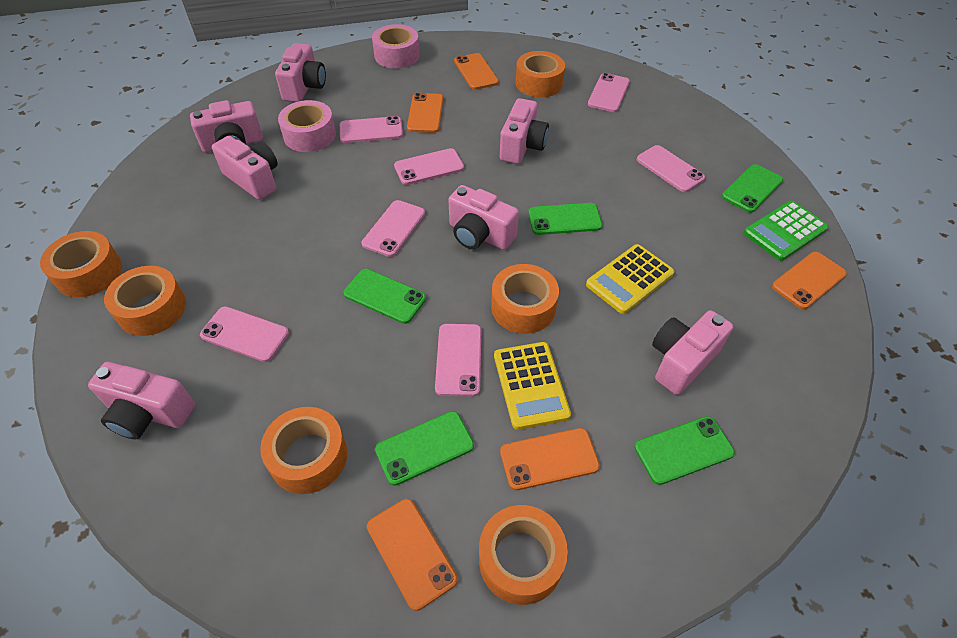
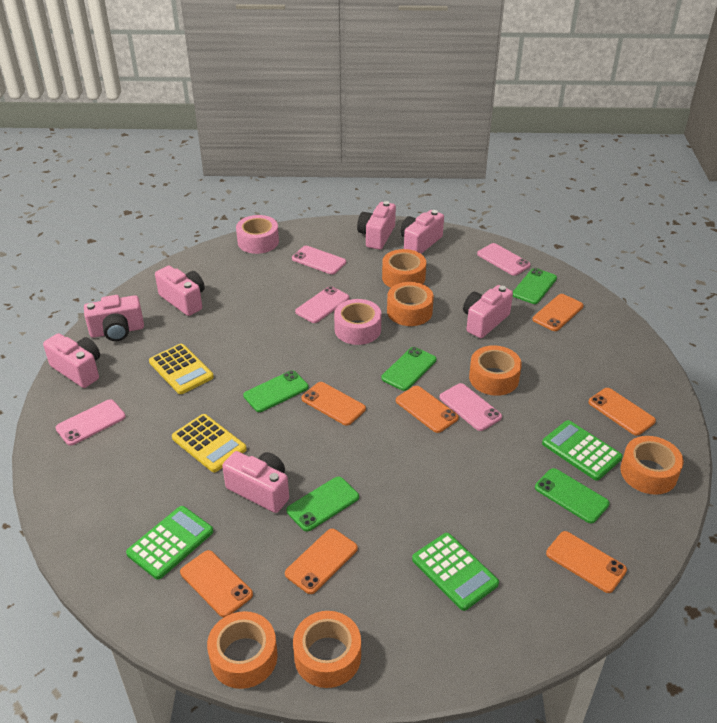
green calculator: 1 -> 3
orange phone: 5 -> 7
pink phone: 7 -> 5

